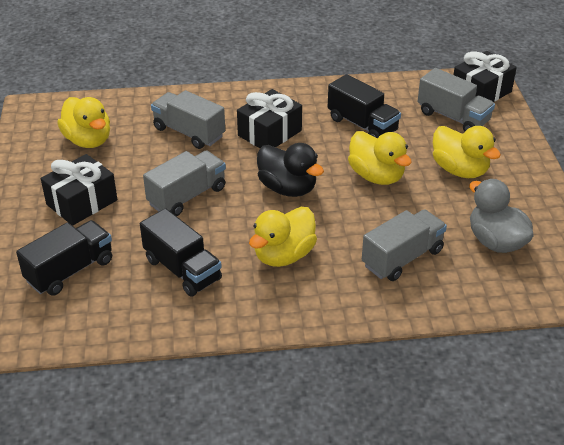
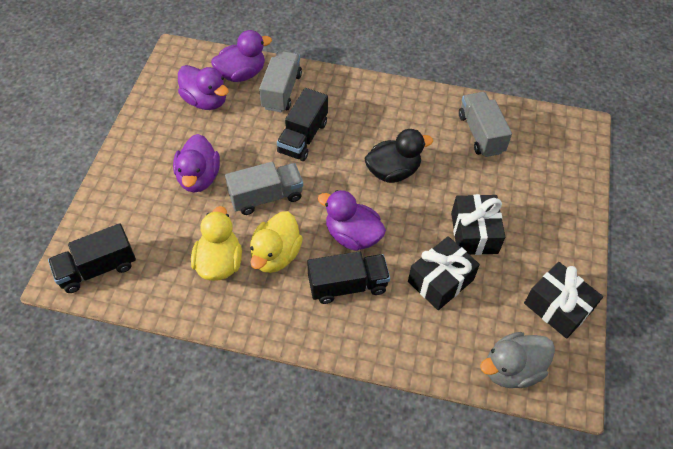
grey truck: 4 -> 3
purple duck: 0 -> 4
yellow duck: 4 -> 2

